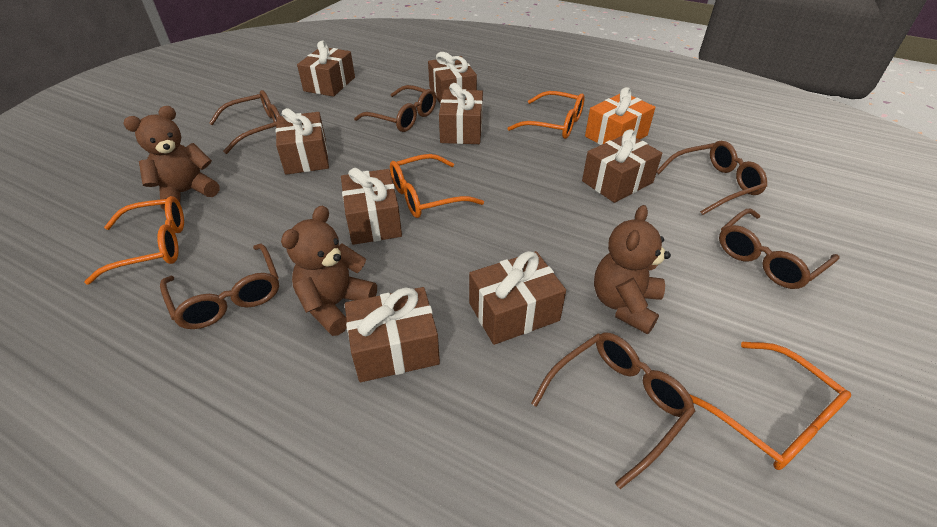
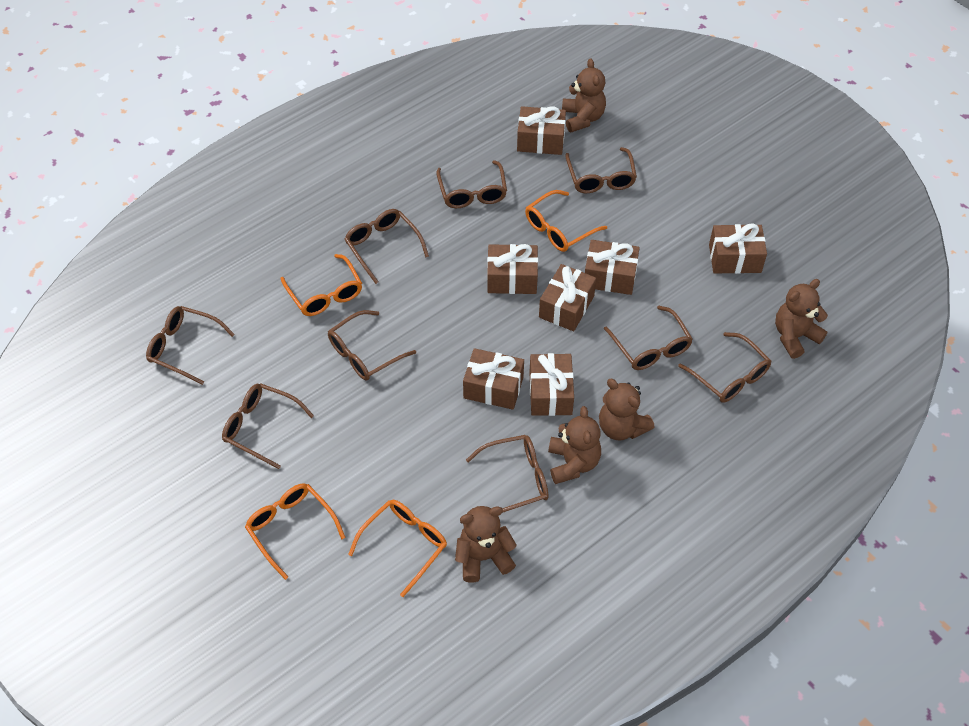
brown gift: 8 -> 7
brown glasses: 6 -> 9
brown teddy bear: 3 -> 5
orange gift: 1 -> 0

